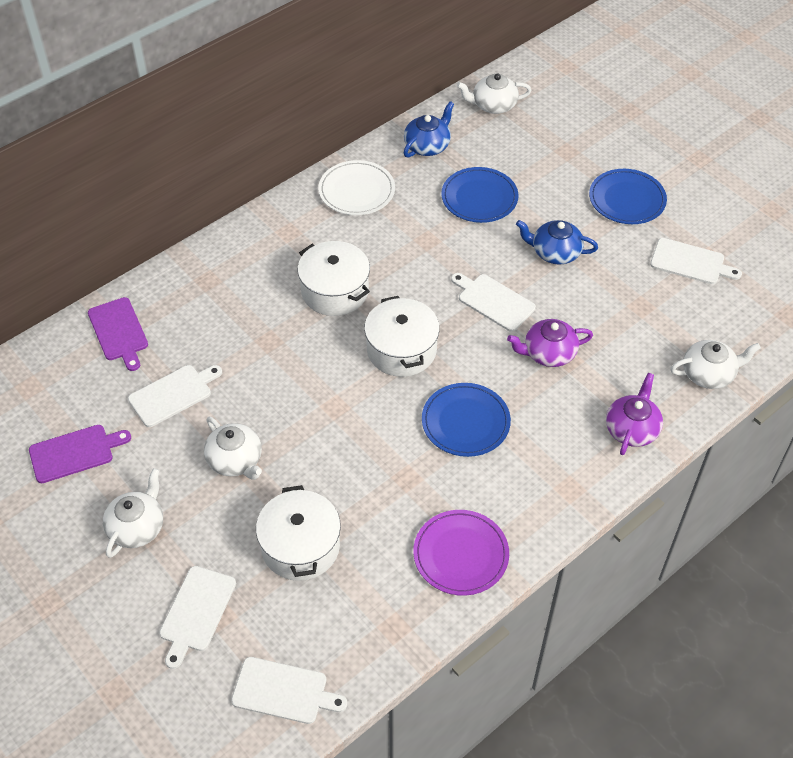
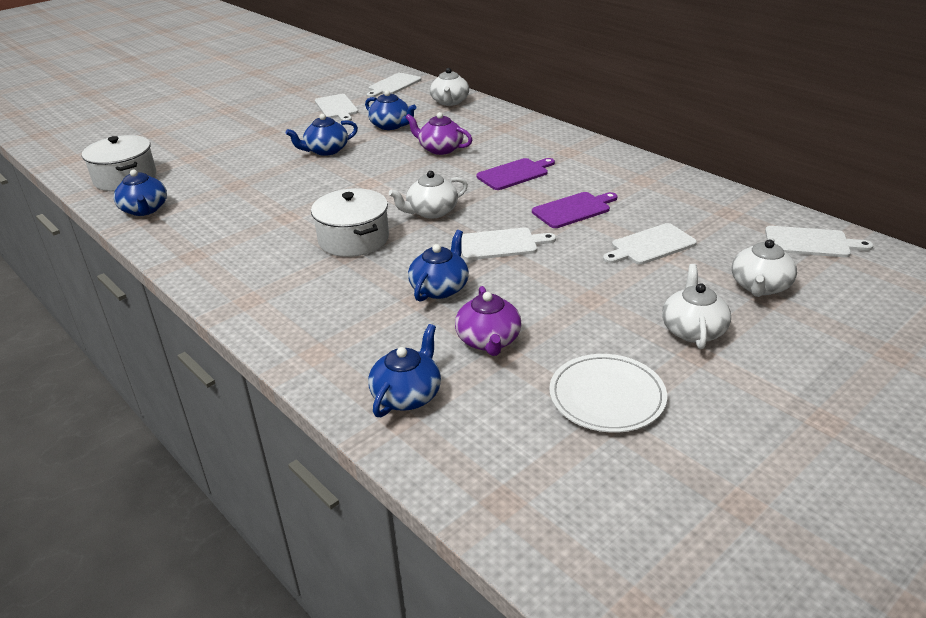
blue plate: 3 -> 0
blue teapot: 2 -> 5
purple plate: 1 -> 0
white pot: 3 -> 2

